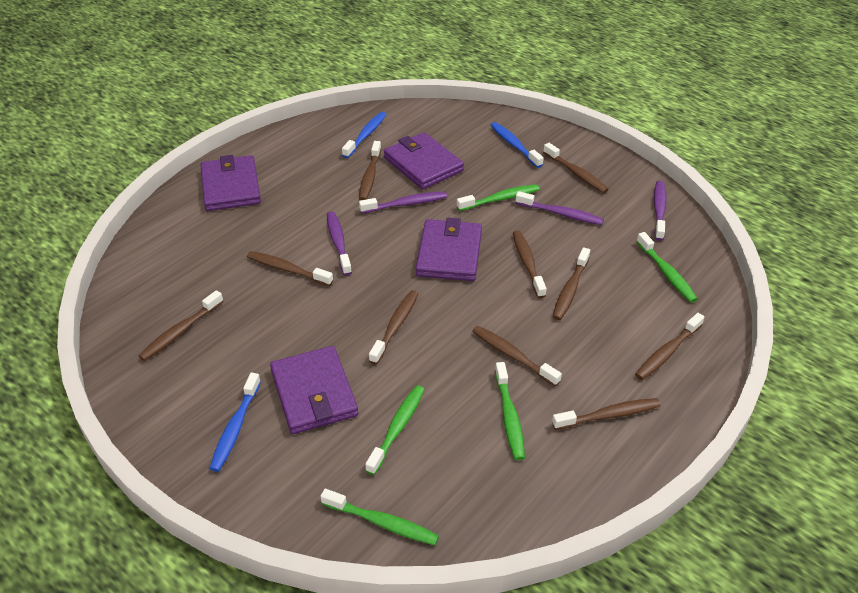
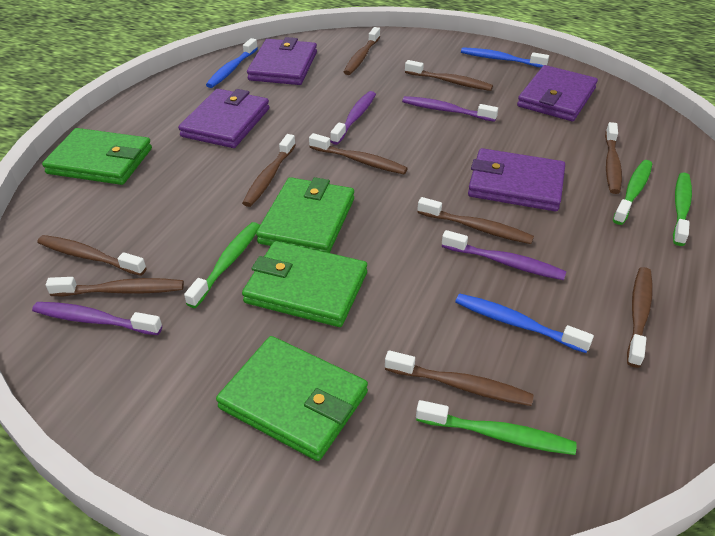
green toothbrush: 5 -> 4
green wallet: 0 -> 4

